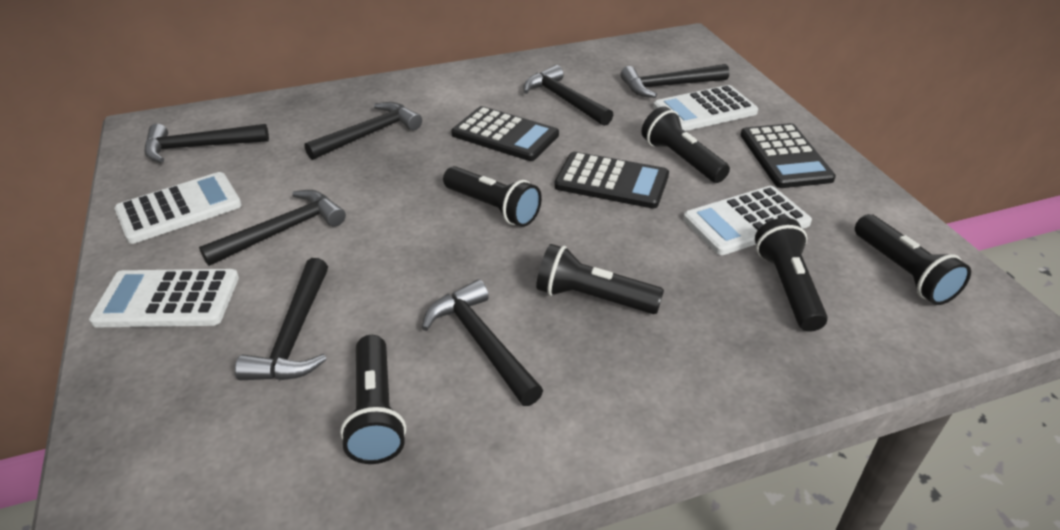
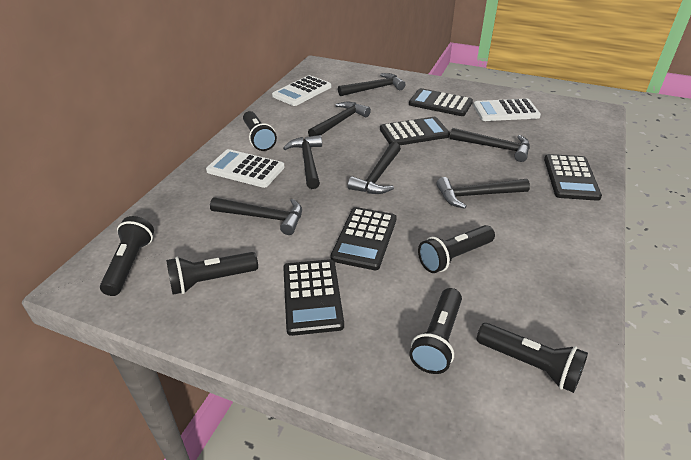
black calculator: 3 -> 5
white calculator: 4 -> 3

